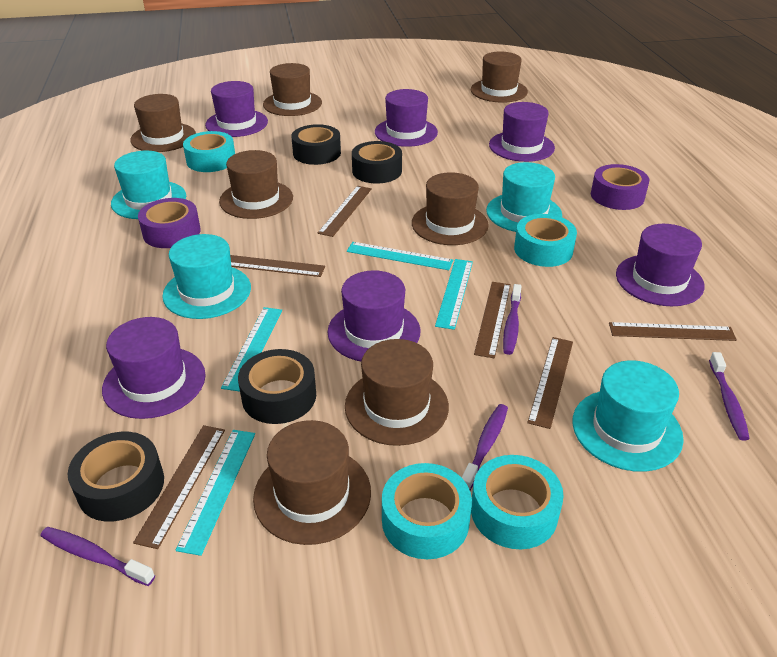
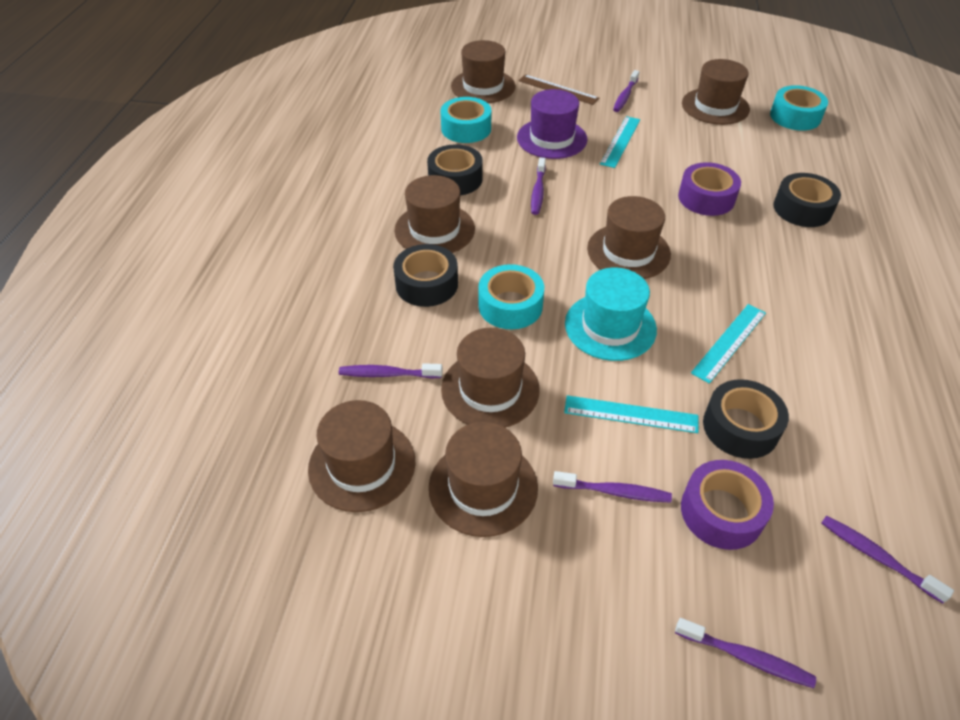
brown ruler: 6 -> 1
purple hat: 6 -> 1
purple toothbrush: 4 -> 6
turquoise hat: 4 -> 1
turquoise ruler: 4 -> 3
turquoise tape: 4 -> 3

